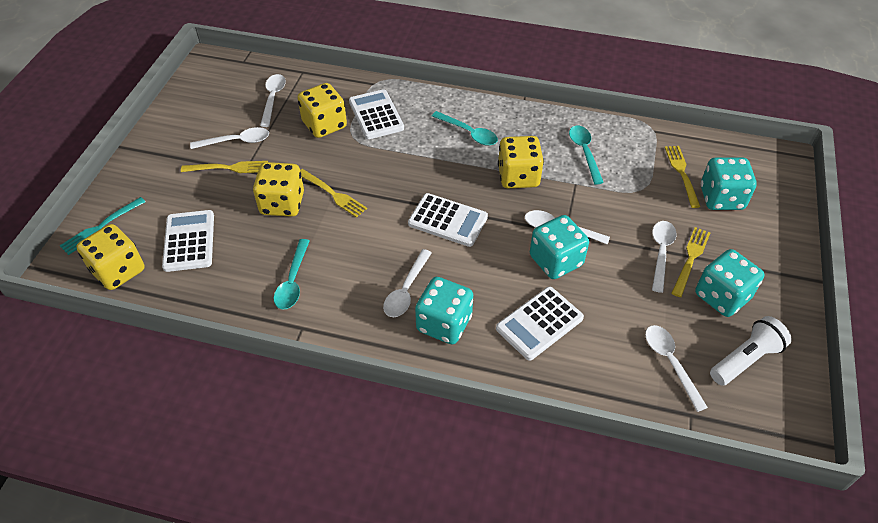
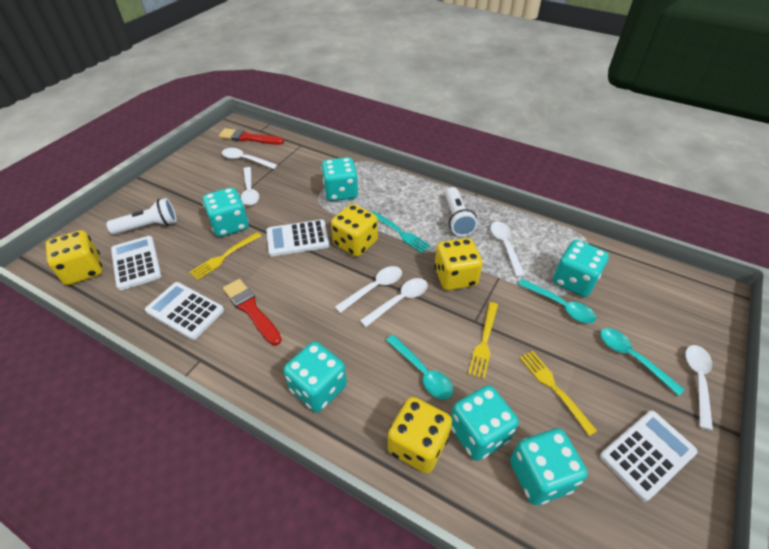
red brush: 0 -> 2
turquoise dice: 4 -> 6
white flashlight: 1 -> 2
yellow fork: 4 -> 3

